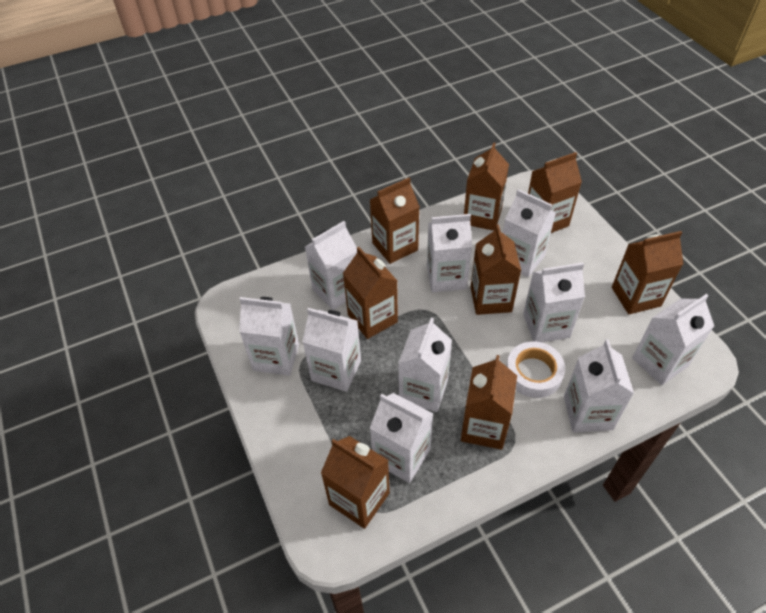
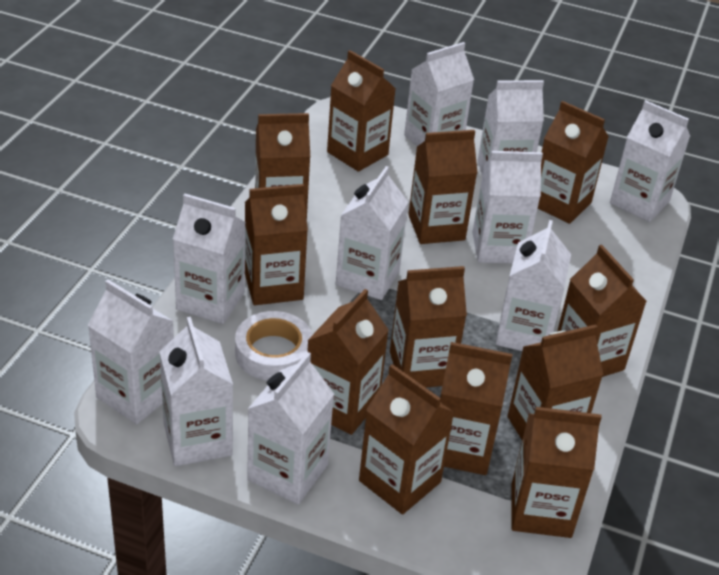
brown carton: 8 -> 12

